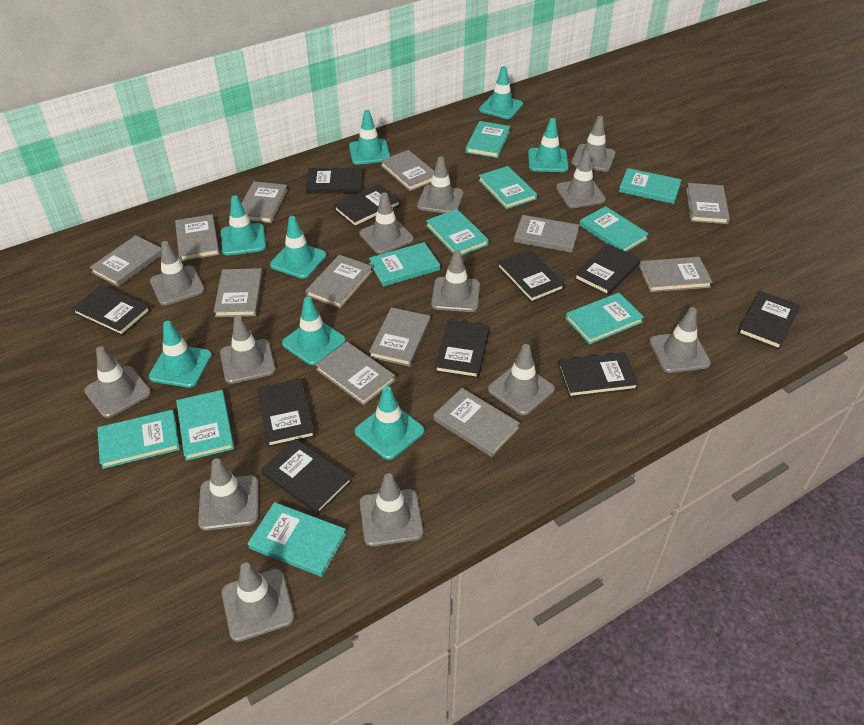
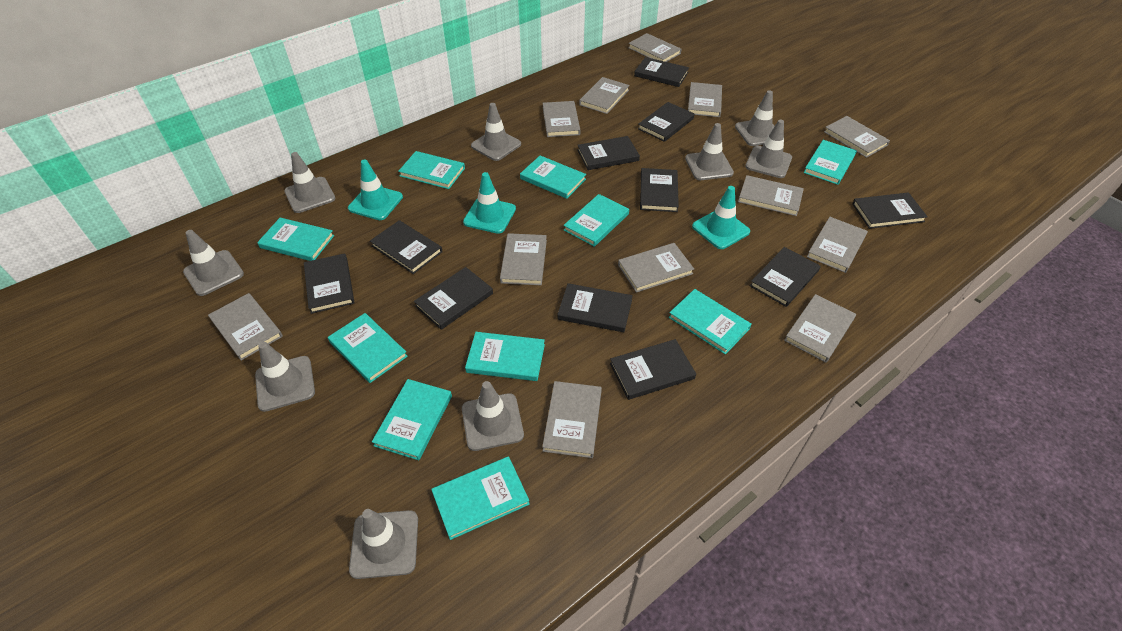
black book: 10 -> 11
grey traffic cone: 13 -> 9
turquoise traffic cone: 8 -> 3

